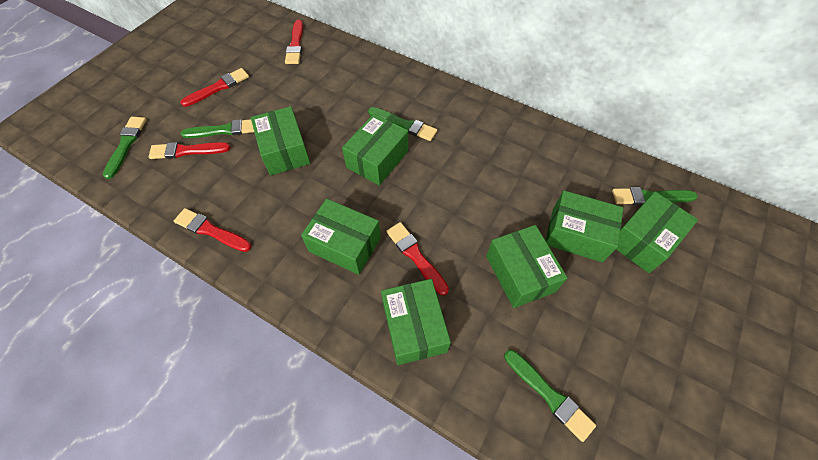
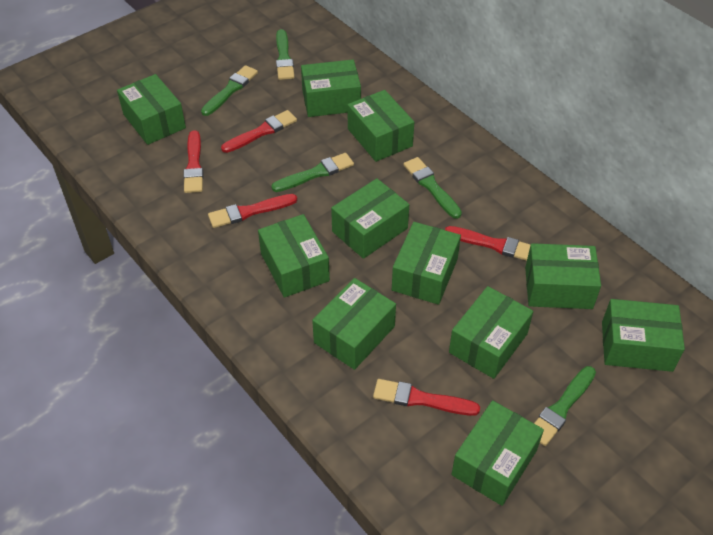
green box: 7 -> 11

